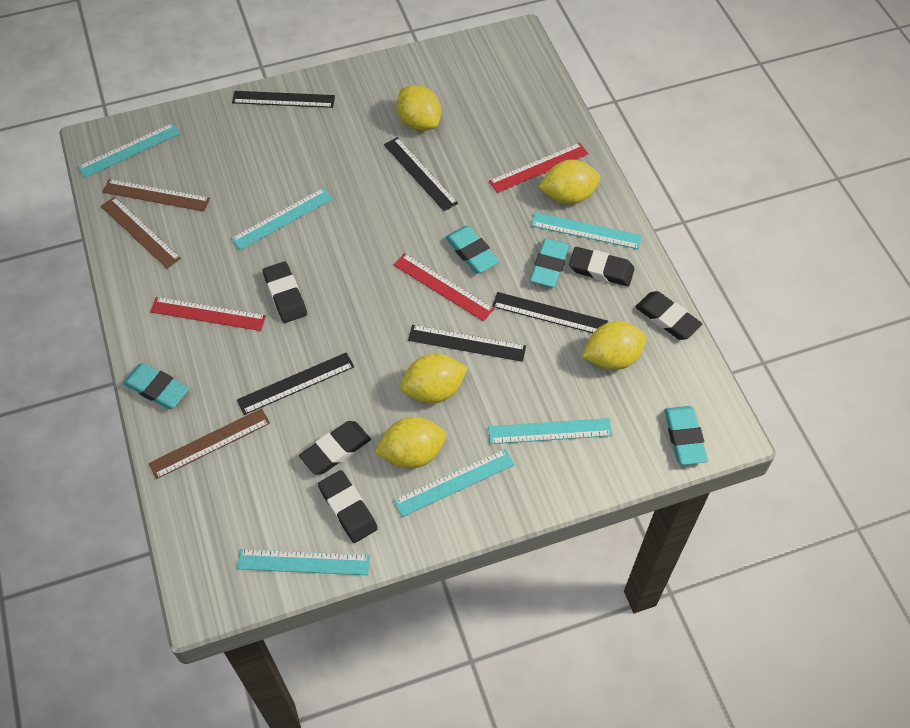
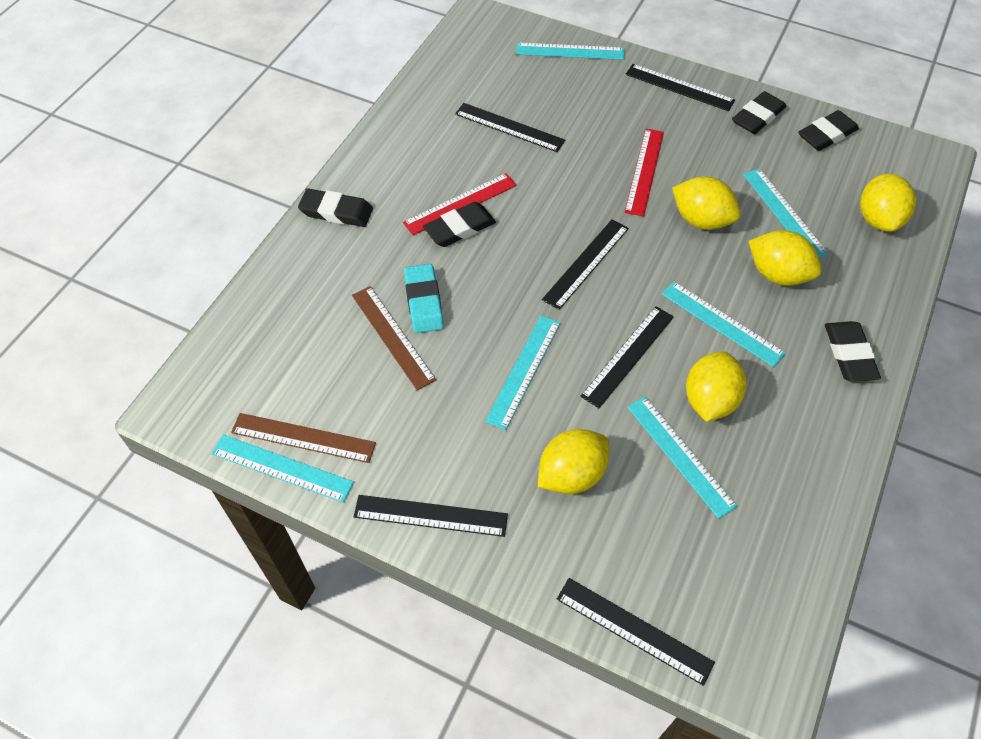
black ruler: 5 -> 6
brown ruler: 3 -> 2
red ruler: 3 -> 2
turquoise eraser: 4 -> 1

